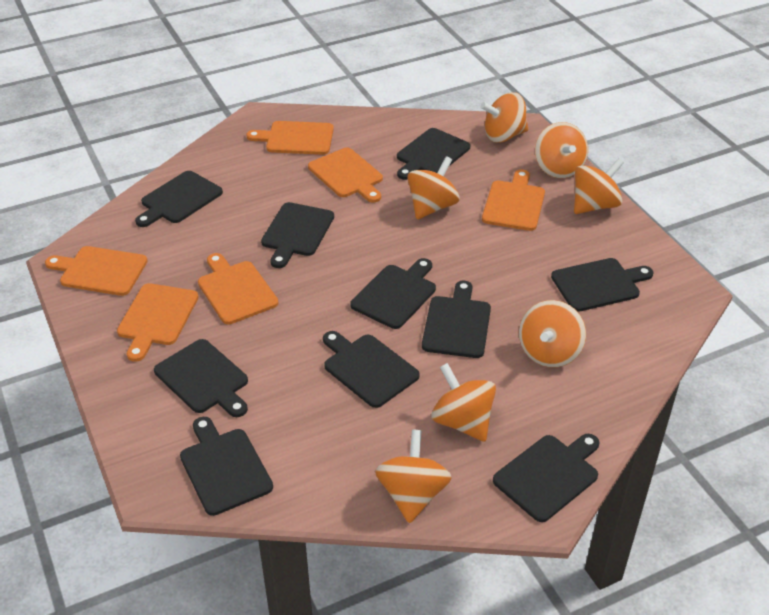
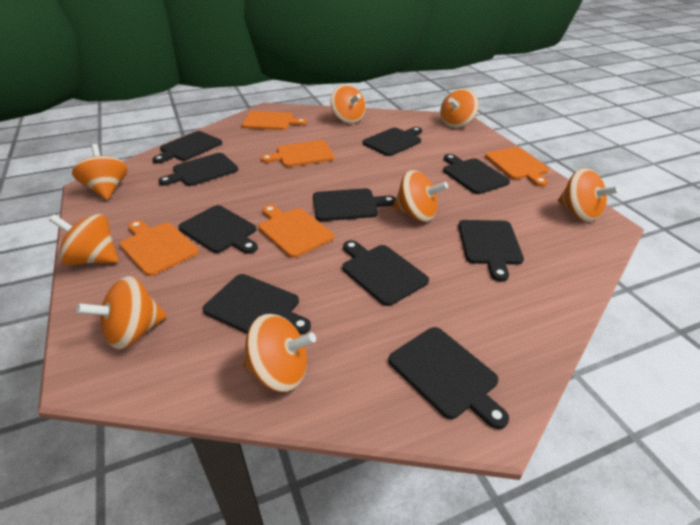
orange cutting board: 6 -> 5
orange spinning top: 7 -> 8

